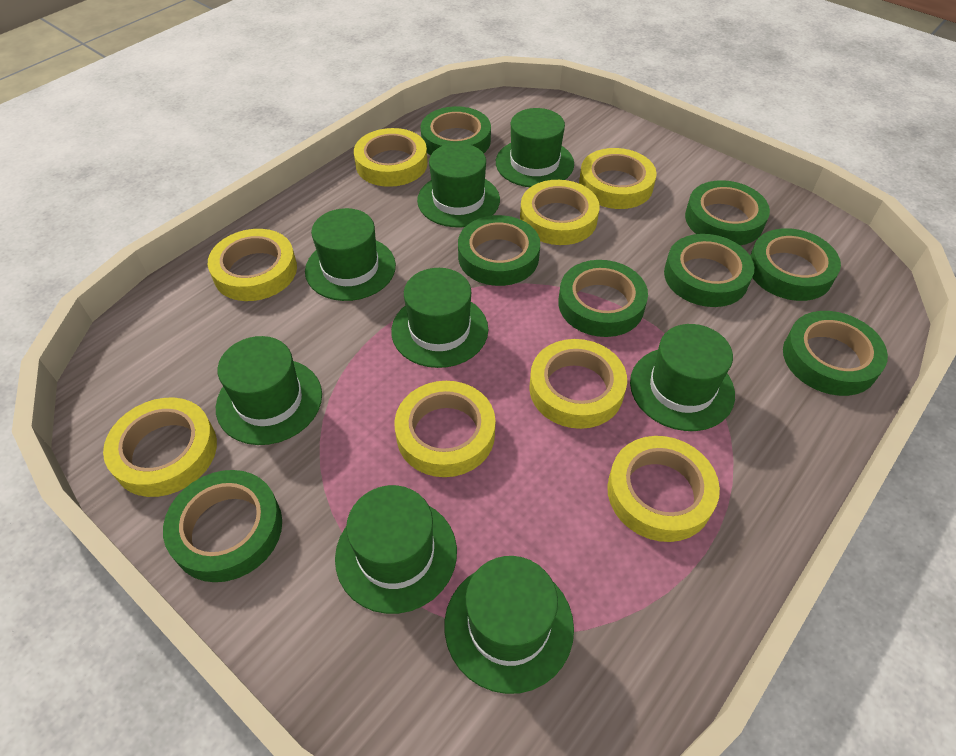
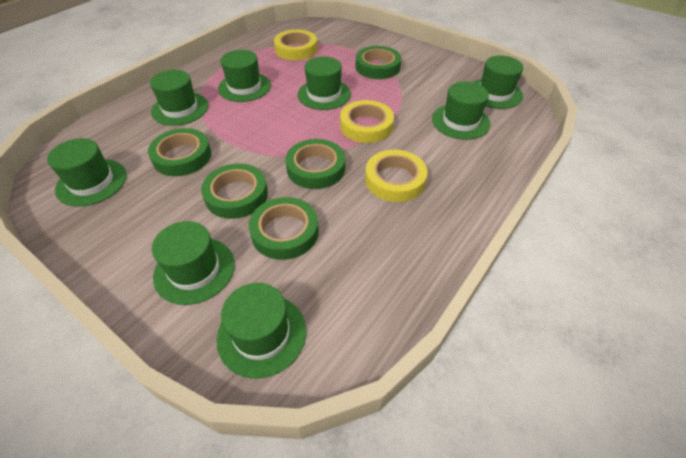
green tape: 8 -> 5
yellow tape: 8 -> 3

